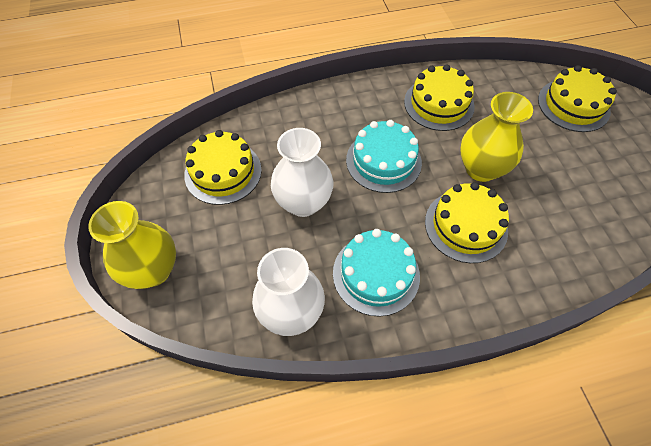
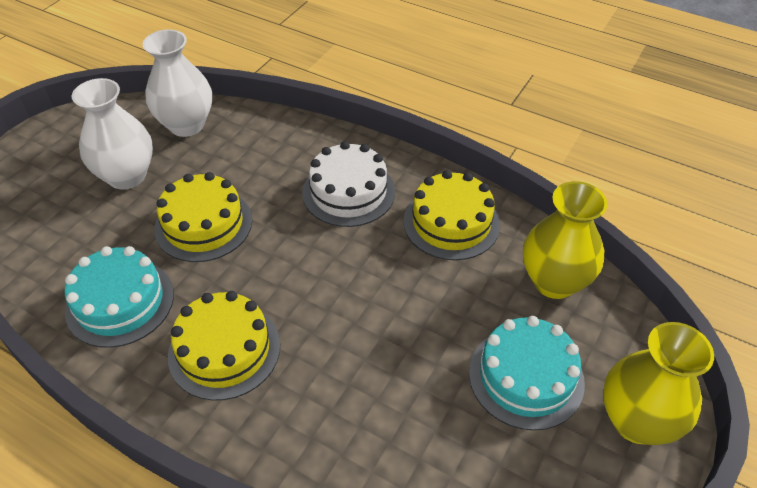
white cake: 0 -> 1
yellow cake: 4 -> 3

